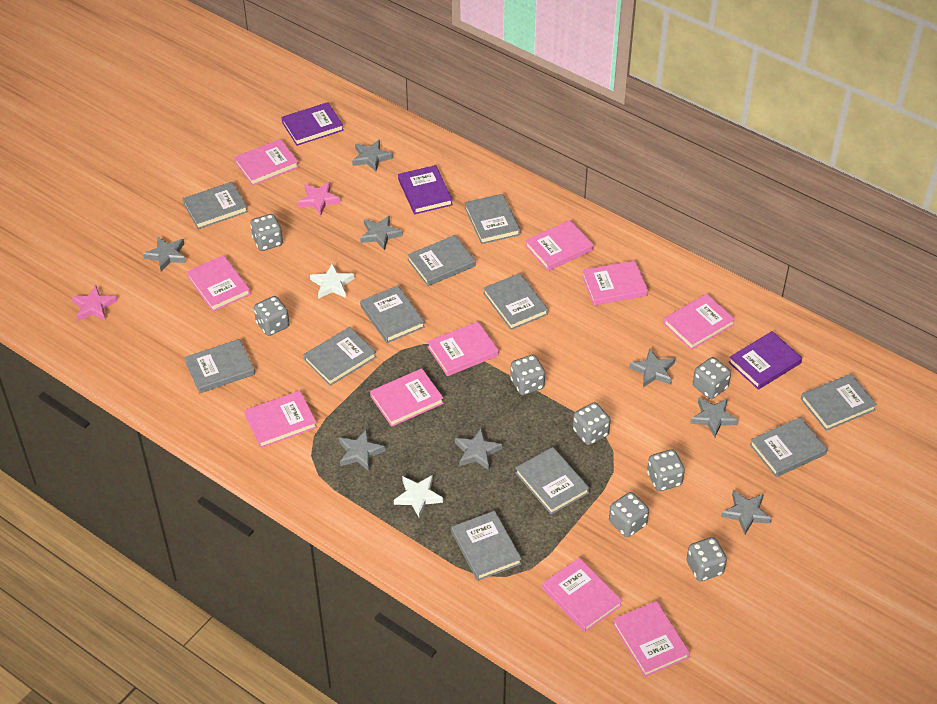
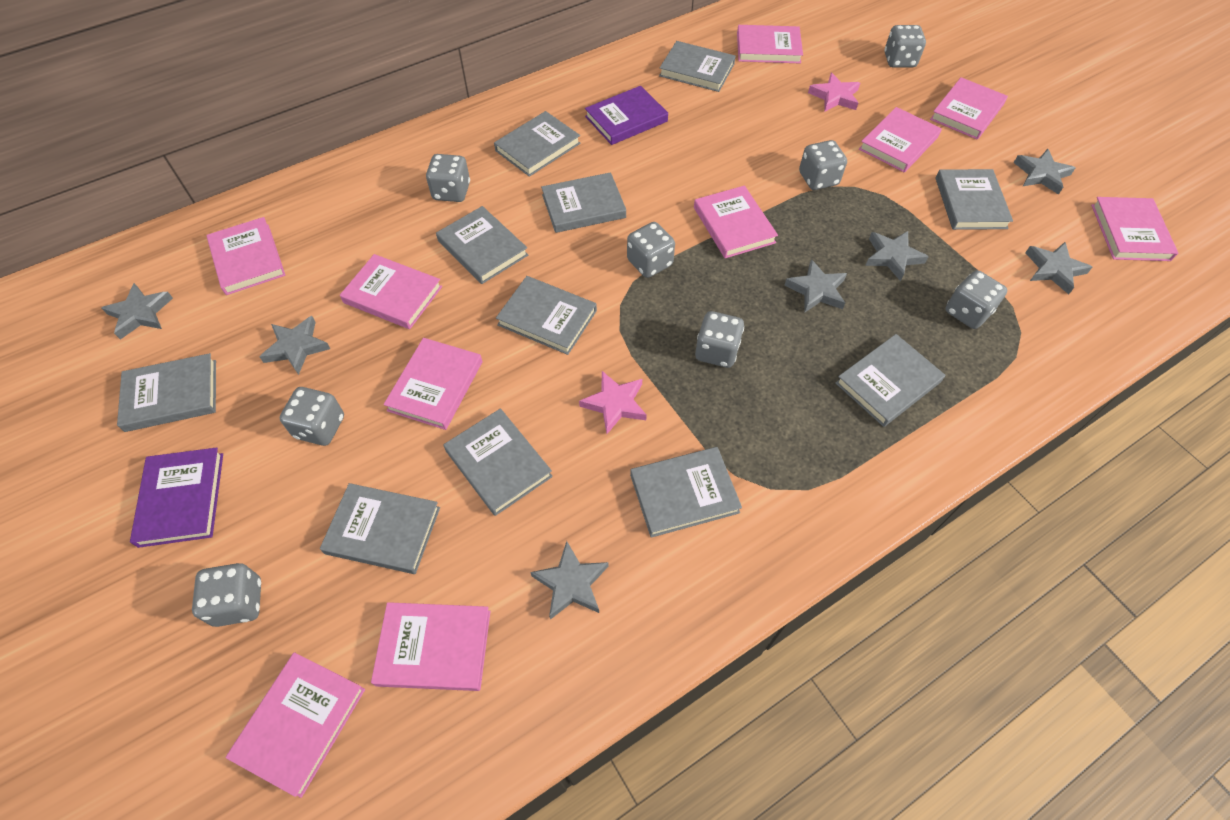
grey star: 8 -> 7
purple book: 3 -> 2
white star: 2 -> 0

